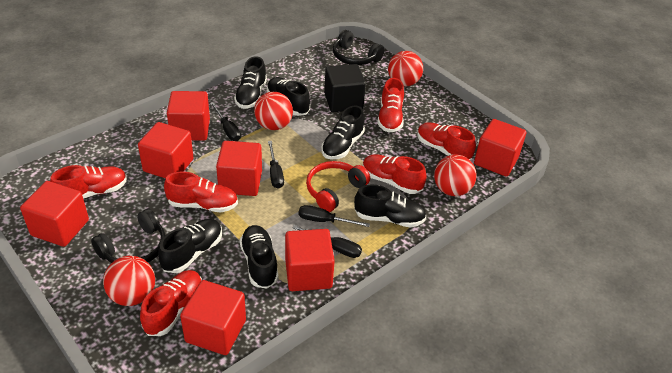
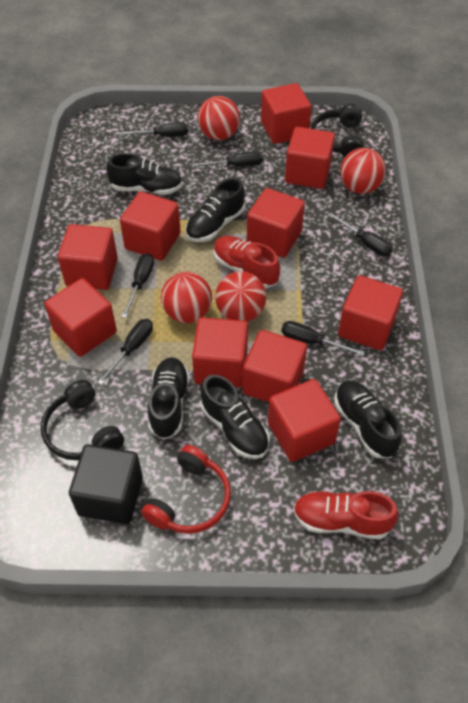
black screwdriver: 4 -> 6
black shoe: 6 -> 5
red cube: 7 -> 10
red shoe: 6 -> 2

